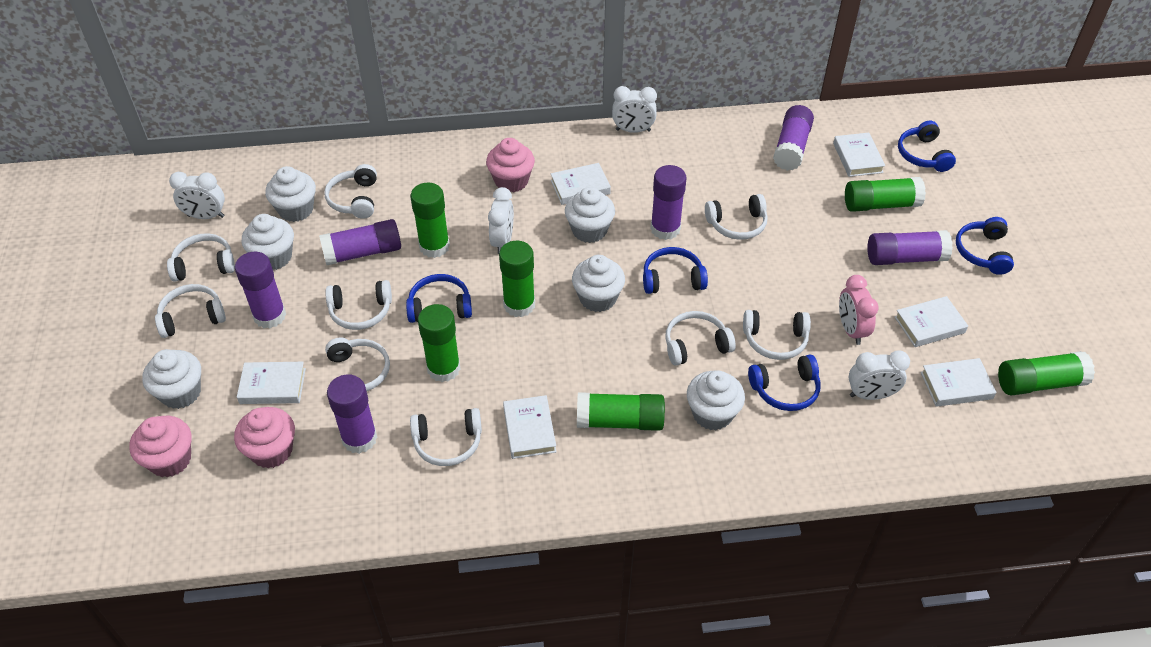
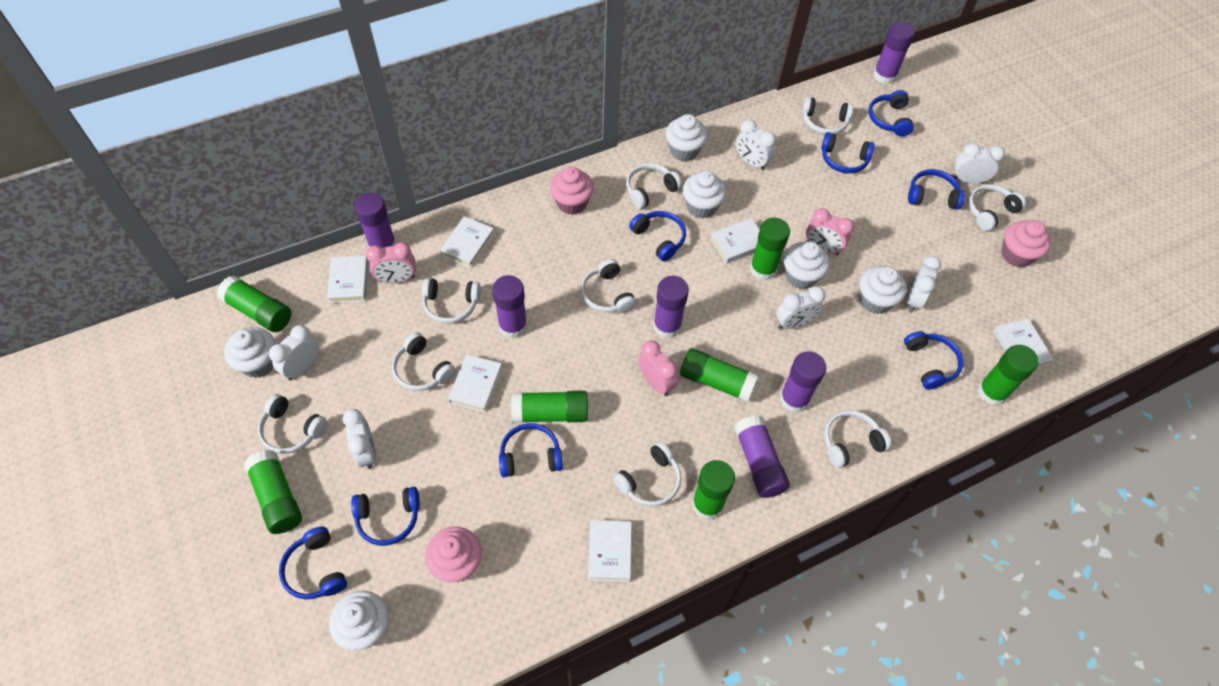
blue headphones: 5 -> 8
green glue stick: 6 -> 7
pink clock: 1 -> 3
white clock: 4 -> 6

